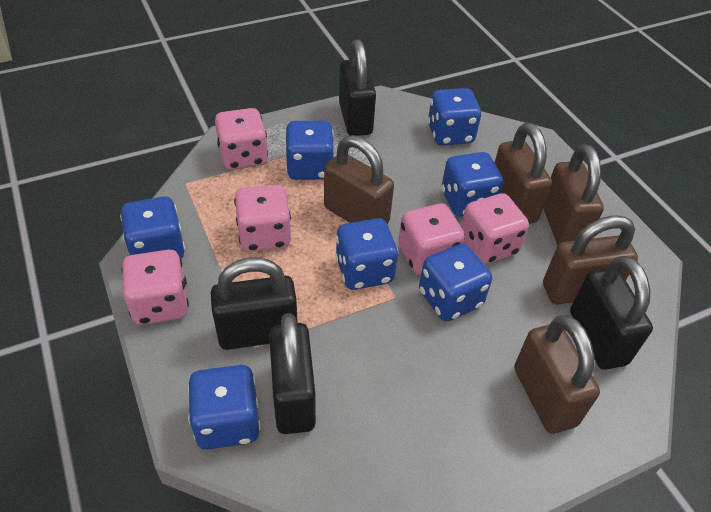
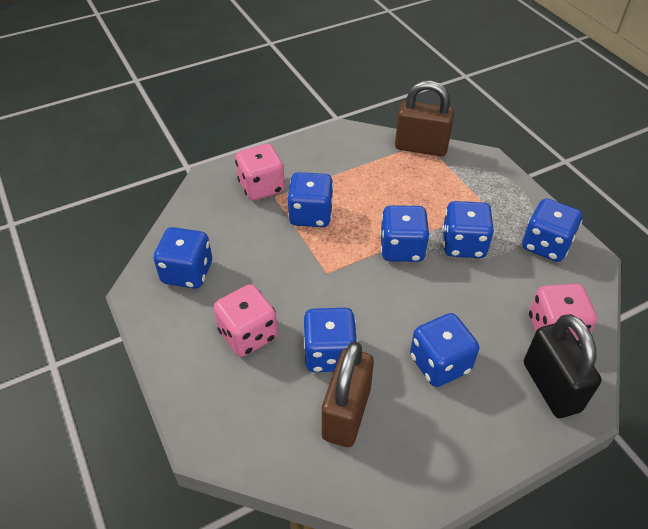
black padlock: 4 -> 1
brown padlock: 5 -> 2
pink dice: 5 -> 3

